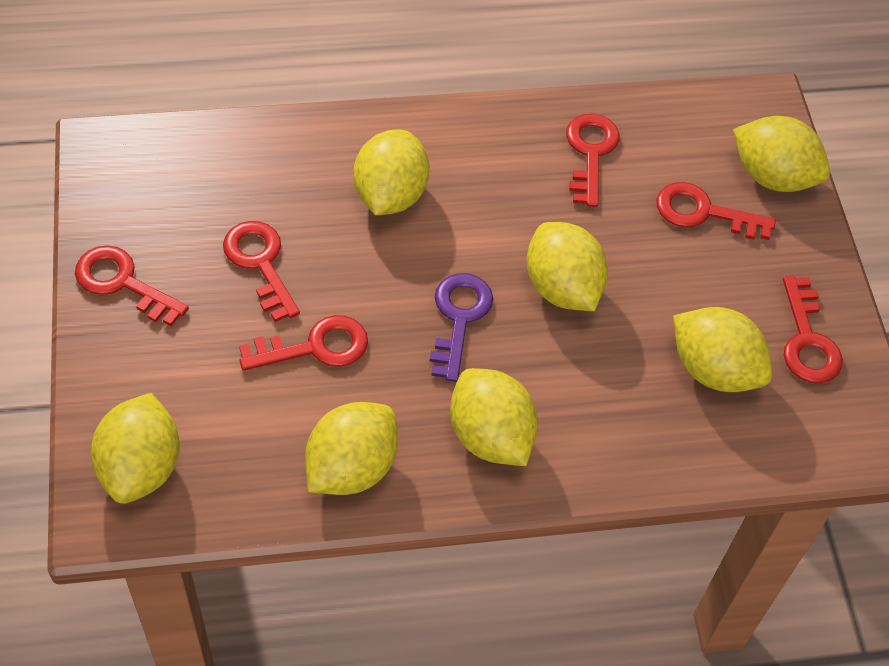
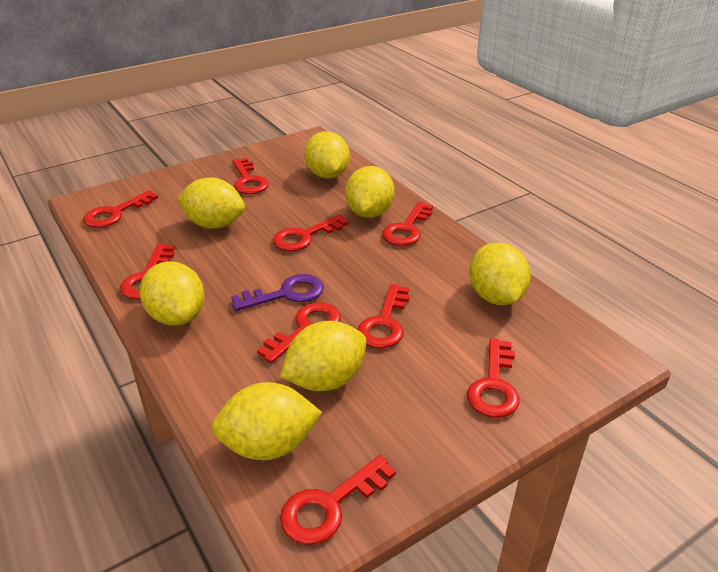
red key: 6 -> 9

